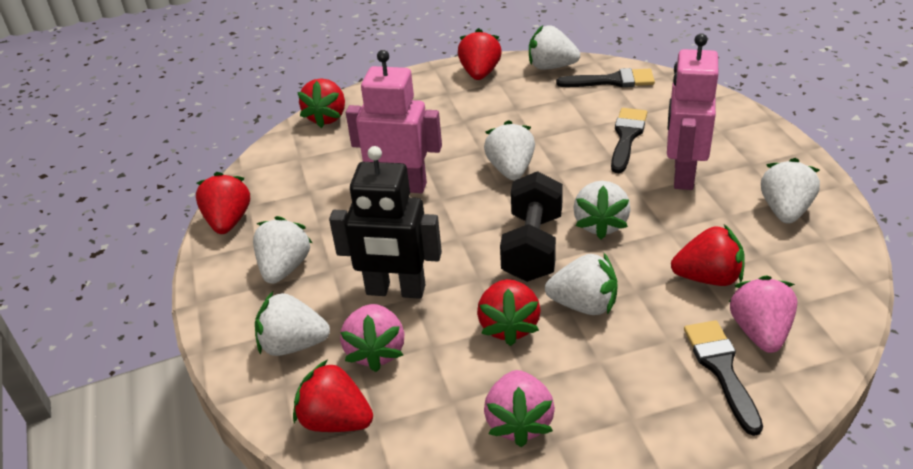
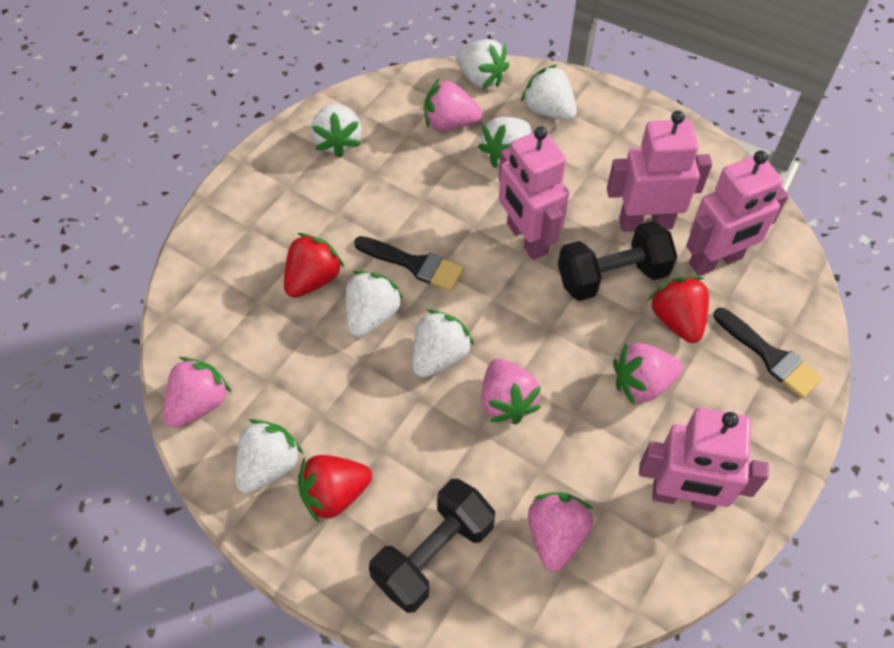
black brush: 3 -> 2
black dumbbell: 1 -> 2
black robot: 1 -> 0
pink robot: 2 -> 4
pink strawberry: 3 -> 5
red strawberry: 6 -> 3

